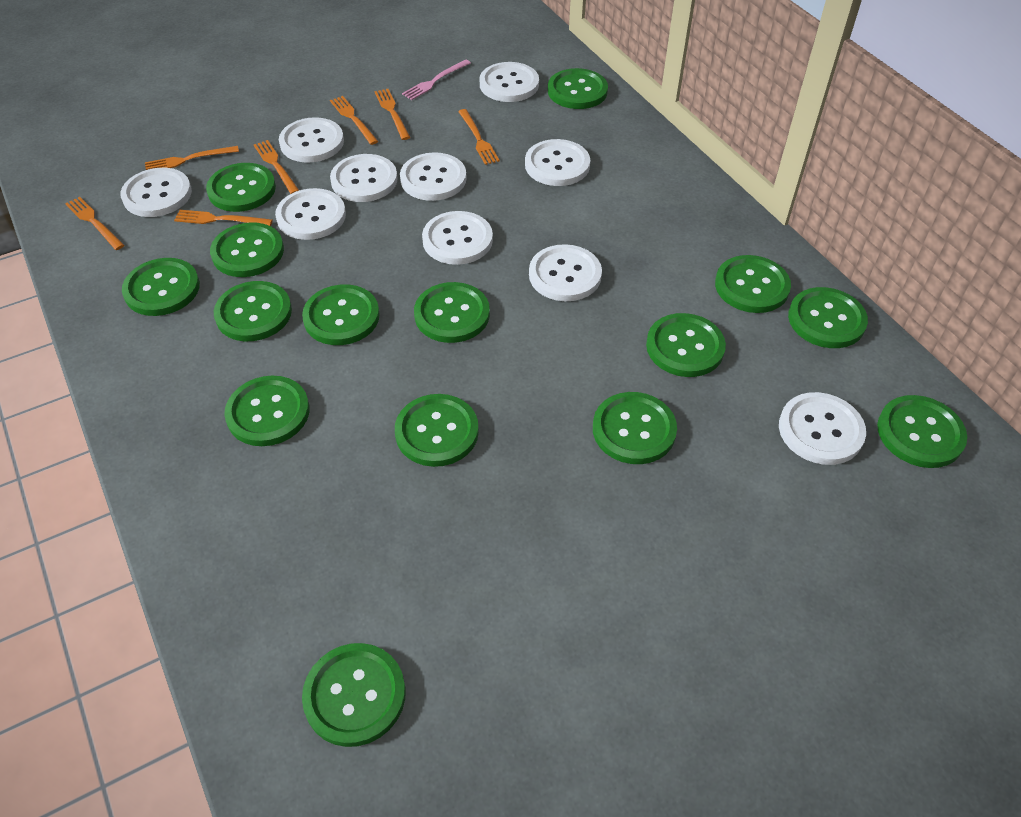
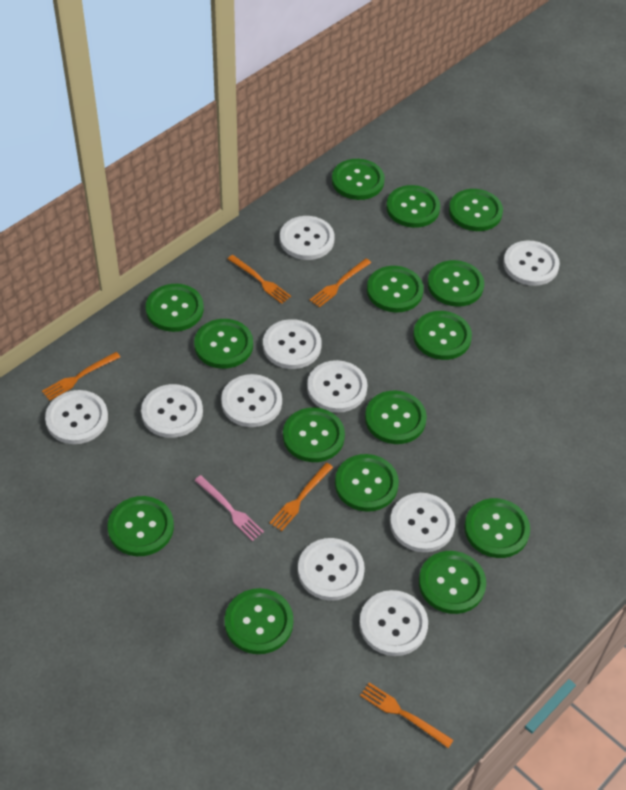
orange fork: 7 -> 5

